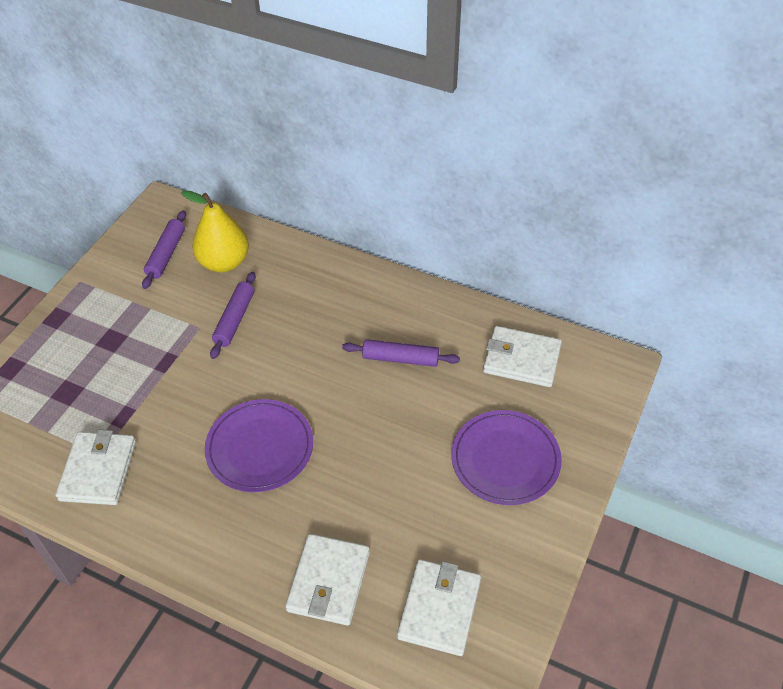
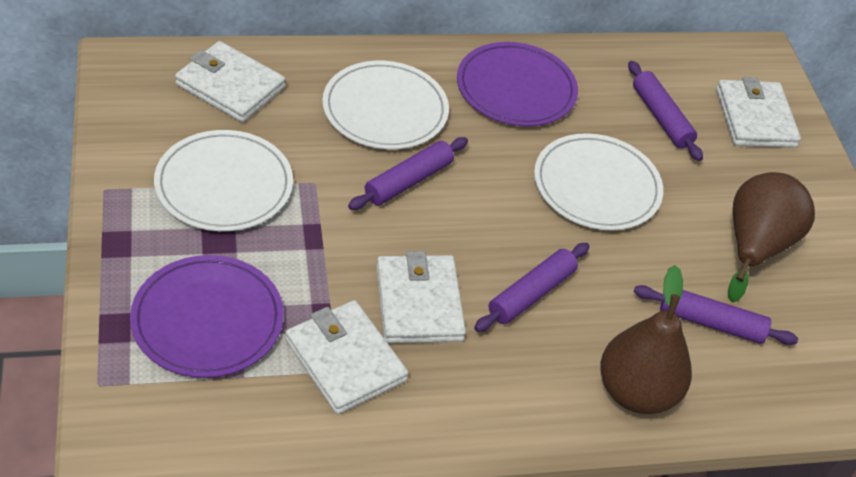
brown pear: 0 -> 2
purple rolling pin: 3 -> 4
white plate: 0 -> 3
yellow pear: 1 -> 0

